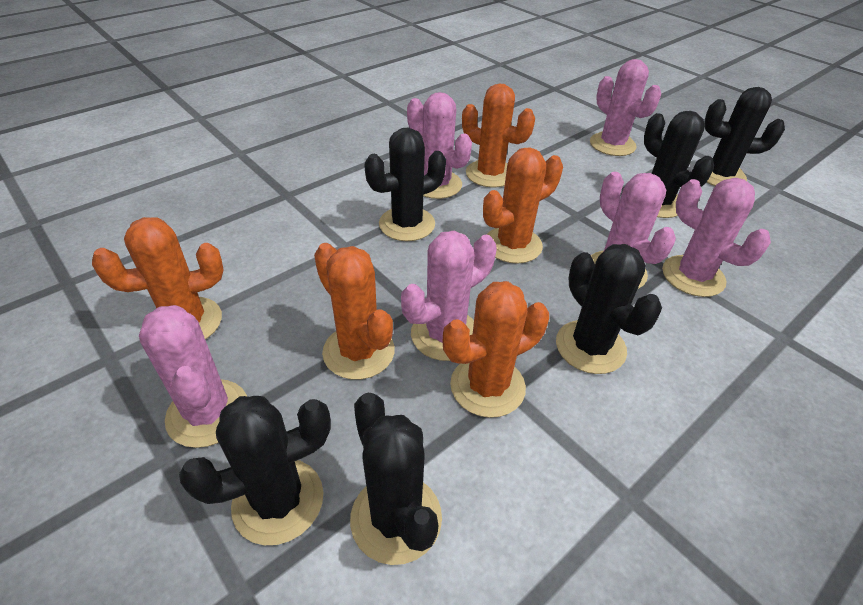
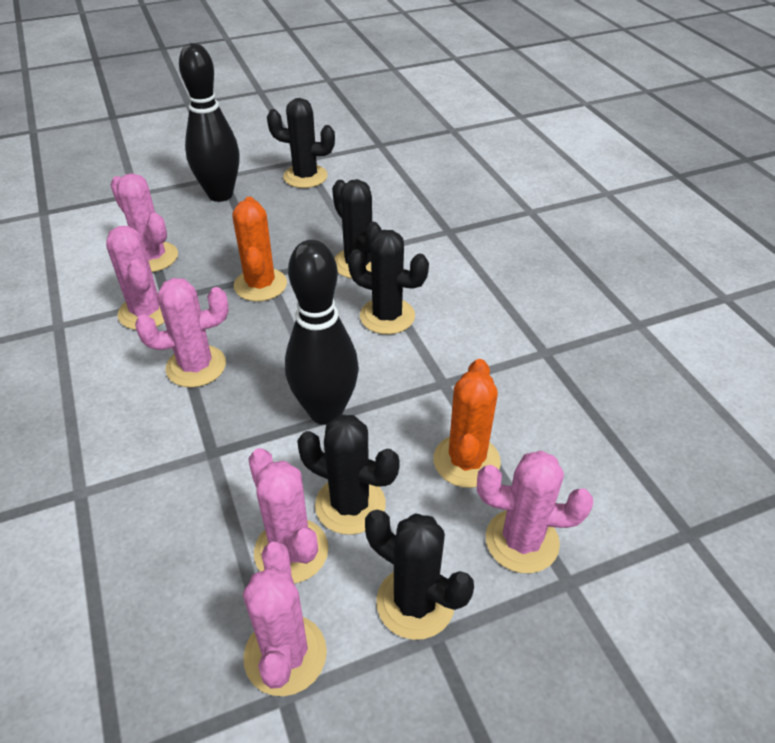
black bowling pin: 0 -> 2
black cactus: 6 -> 5
orange cactus: 5 -> 2

